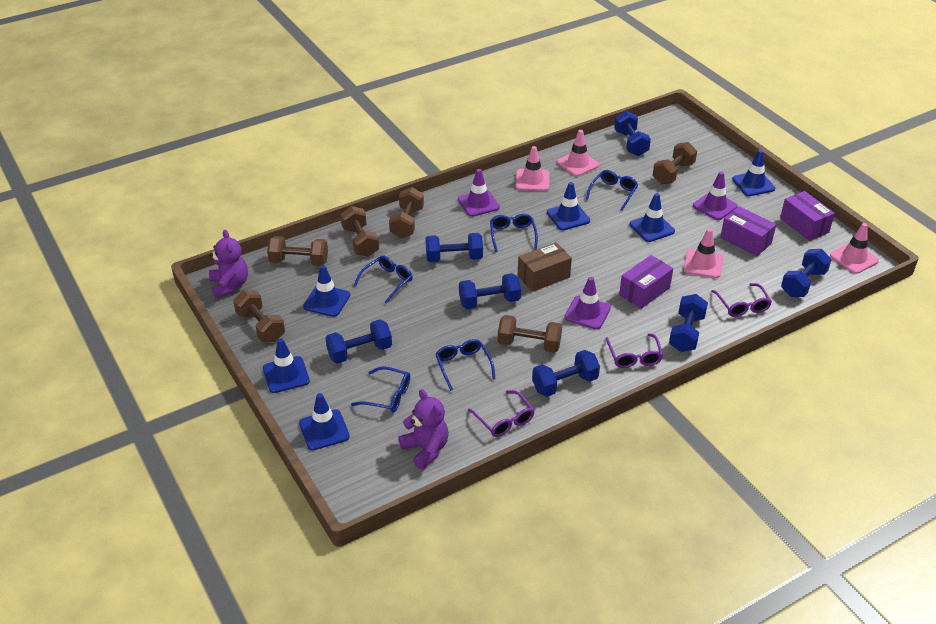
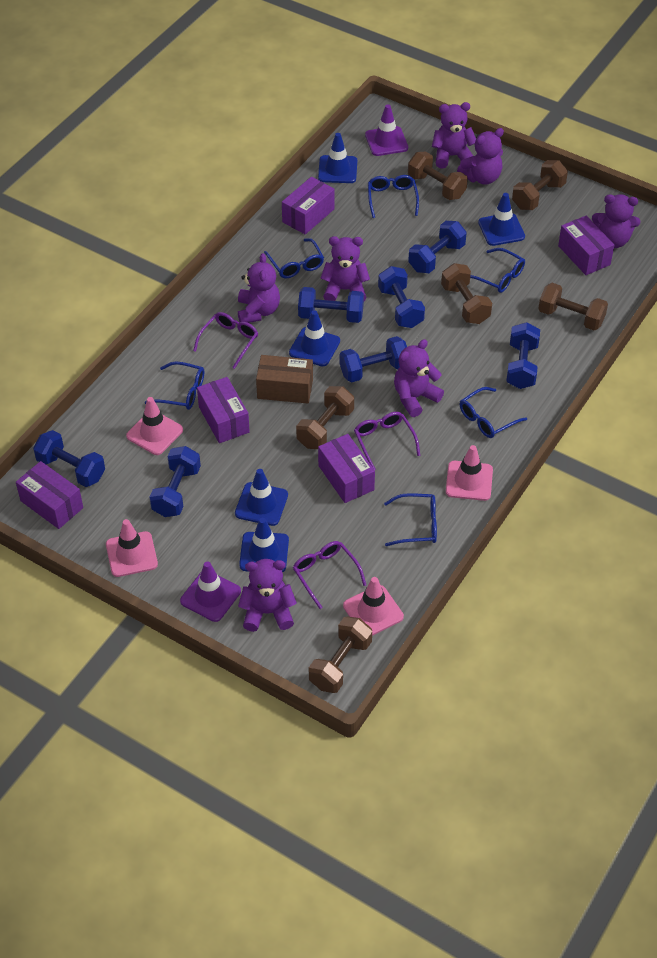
blue glasses: 5 -> 6
blue traffic cone: 6 -> 5
purple box: 3 -> 5
purple teddy bear: 2 -> 7
purple traffic cone: 3 -> 2

